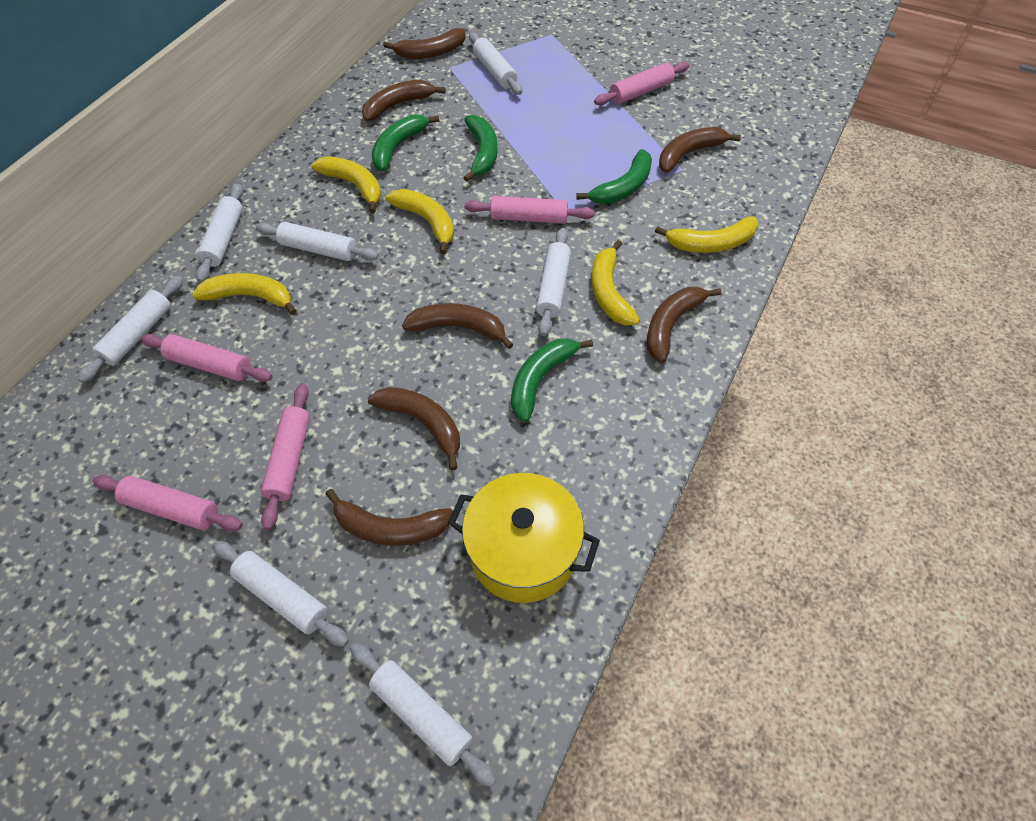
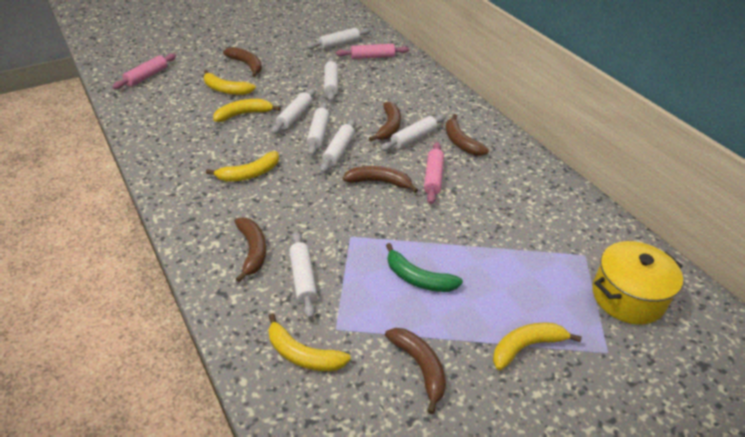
brown banana: 7 -> 6
green banana: 4 -> 1
pink rolling pin: 5 -> 3

